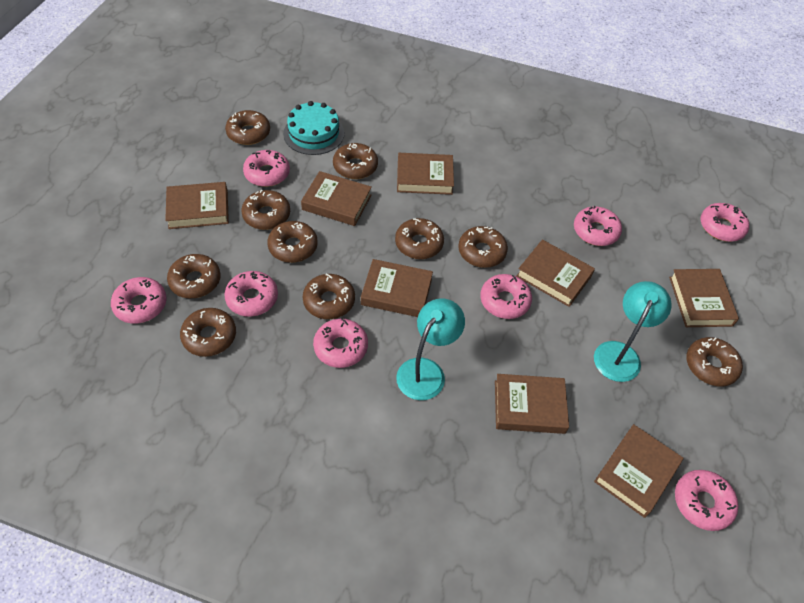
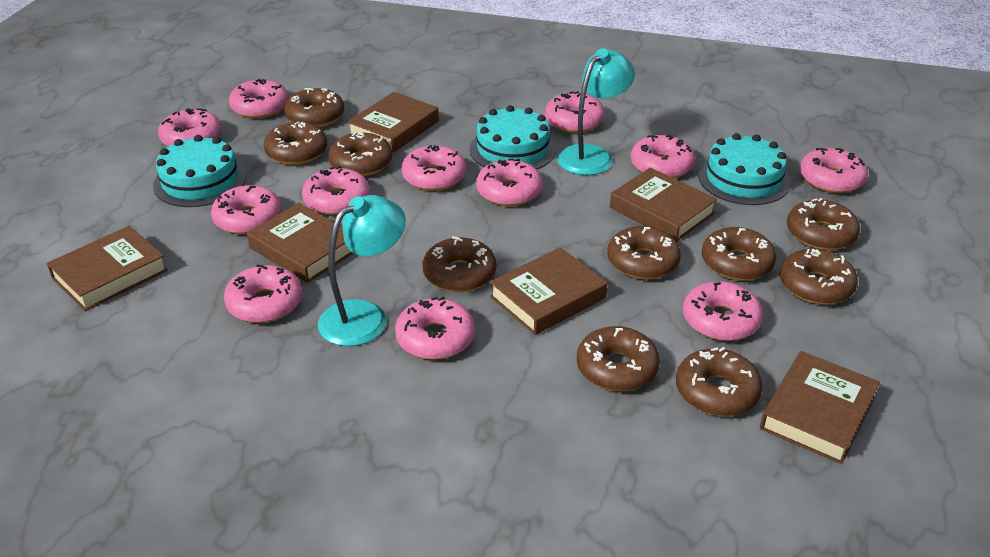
brown book: 8 -> 6
pink donut: 8 -> 12
turquoise cake: 1 -> 3

